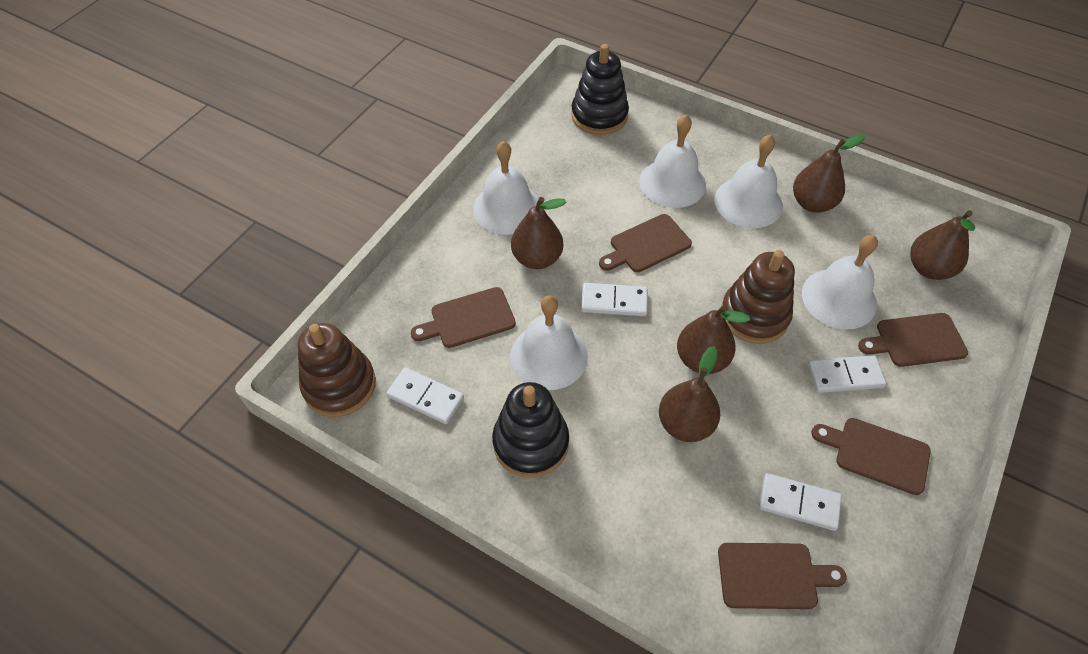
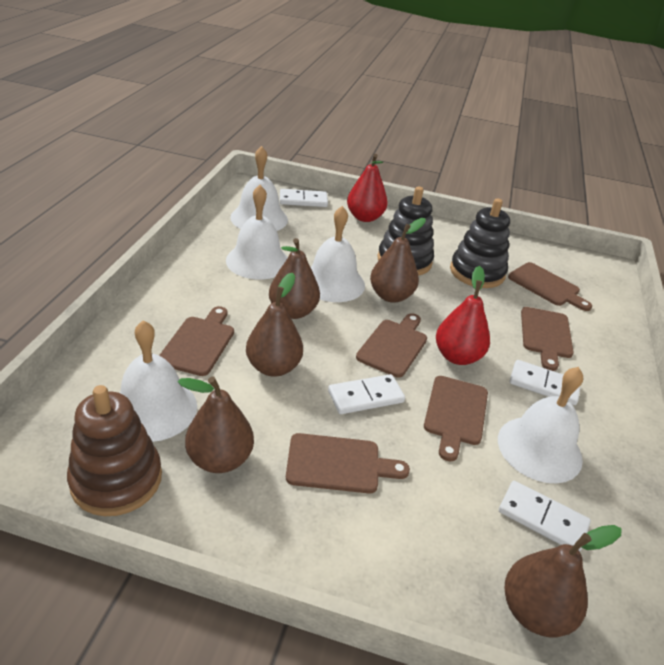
brown cutting board: 5 -> 6
brown stacking toy: 2 -> 1
red pear: 0 -> 2

